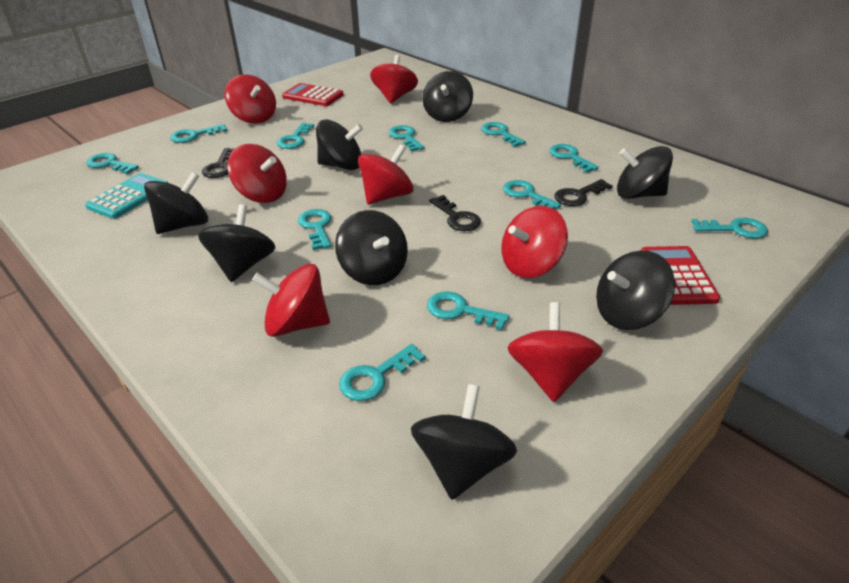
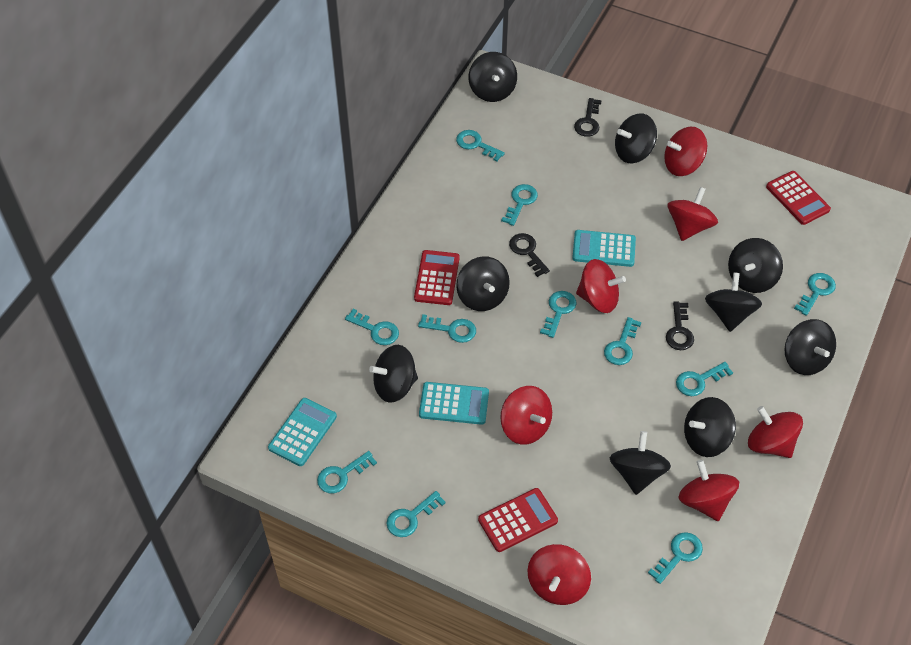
black spinning top: 8 -> 9
red calculator: 2 -> 3
turquoise calculator: 1 -> 3

